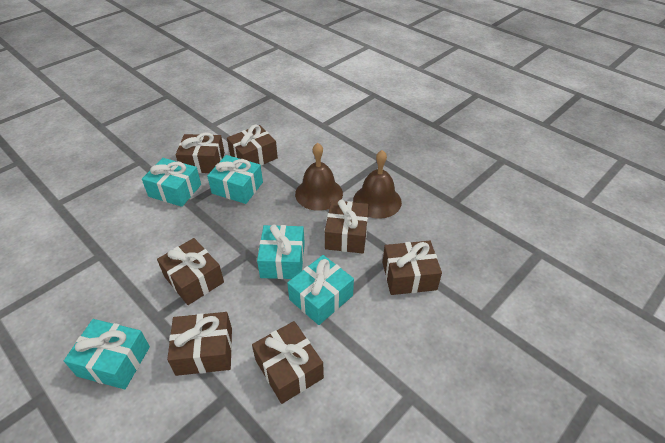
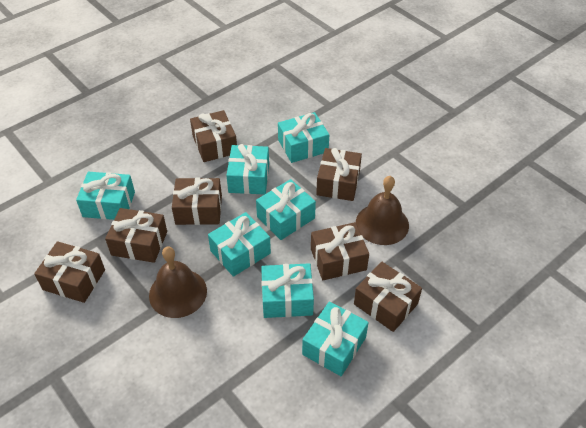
turquoise gift: 5 -> 7

